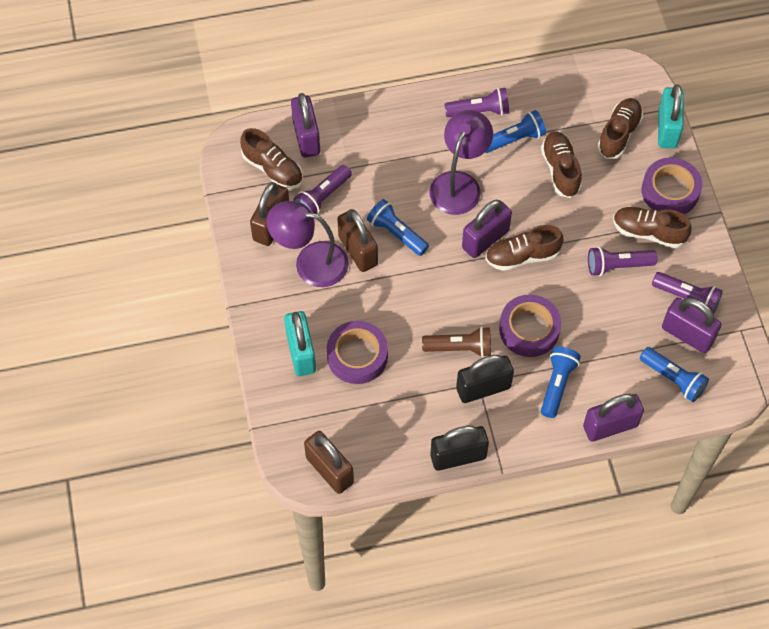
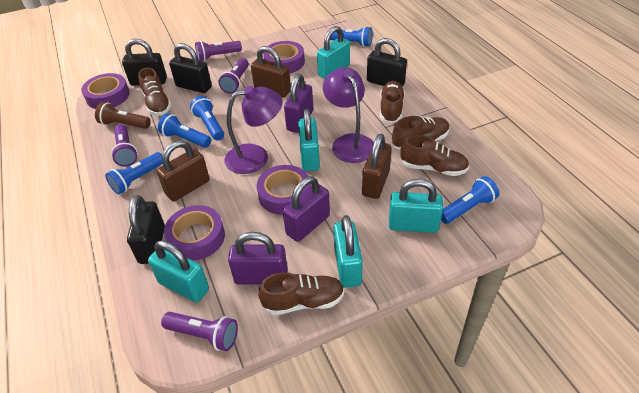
black padlock: 2 -> 4
blue flashlight: 4 -> 5
purple padlock: 4 -> 3
purple tape: 3 -> 4
turquoise padlock: 2 -> 5

